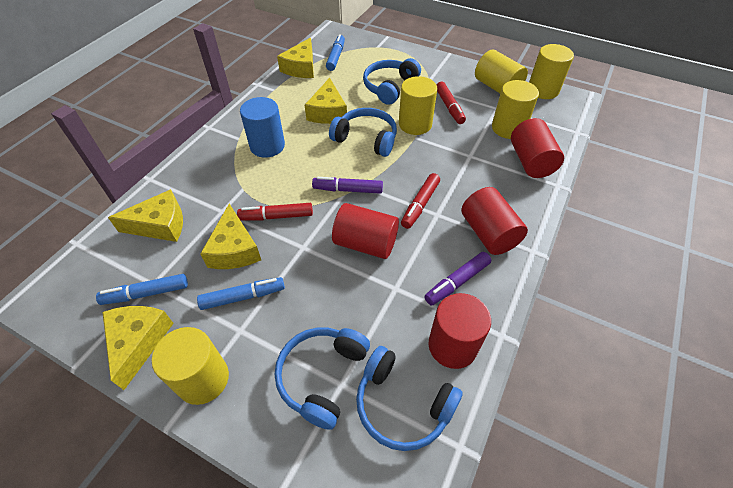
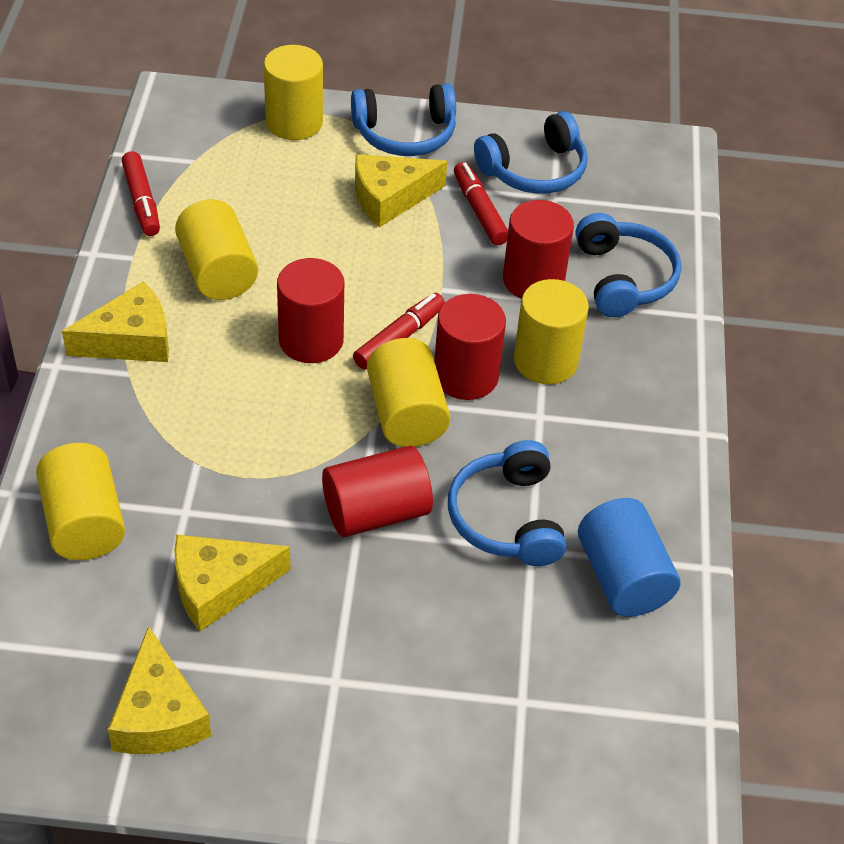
blue marker: 3 -> 0
purple marker: 2 -> 0
yellow cheese: 5 -> 4

